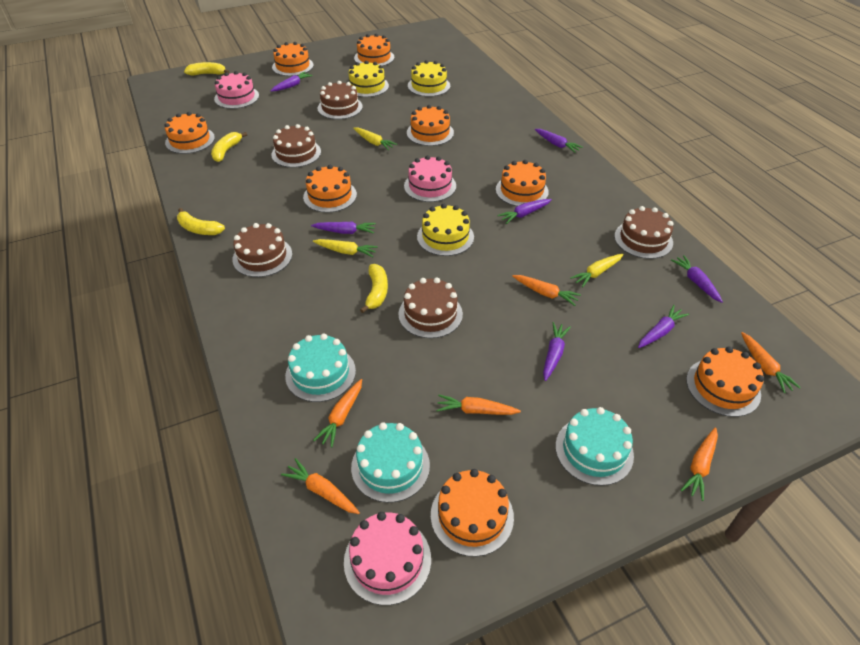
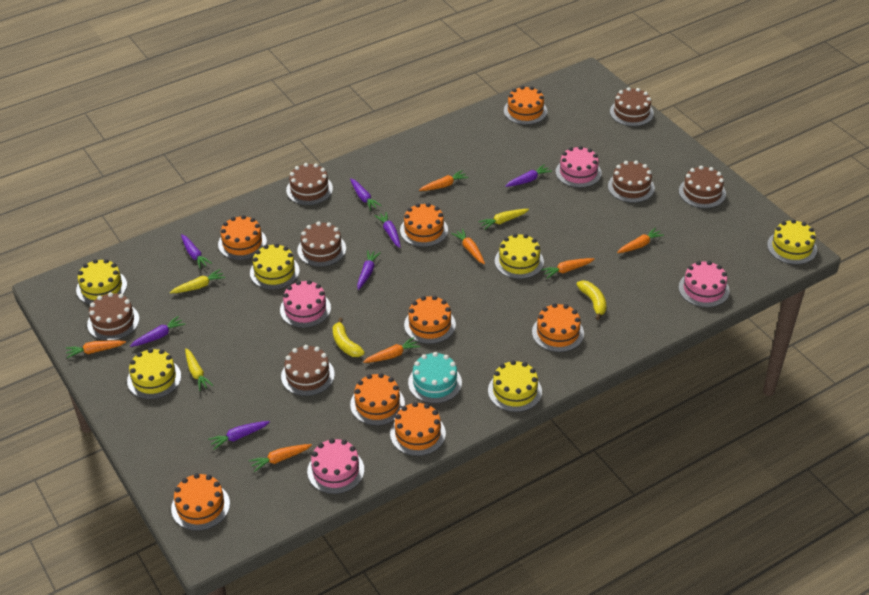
brown cake: 5 -> 7
orange carrot: 6 -> 7
pink cake: 3 -> 4
turquoise cake: 3 -> 1
yellow banana: 4 -> 2
yellow cake: 3 -> 6

